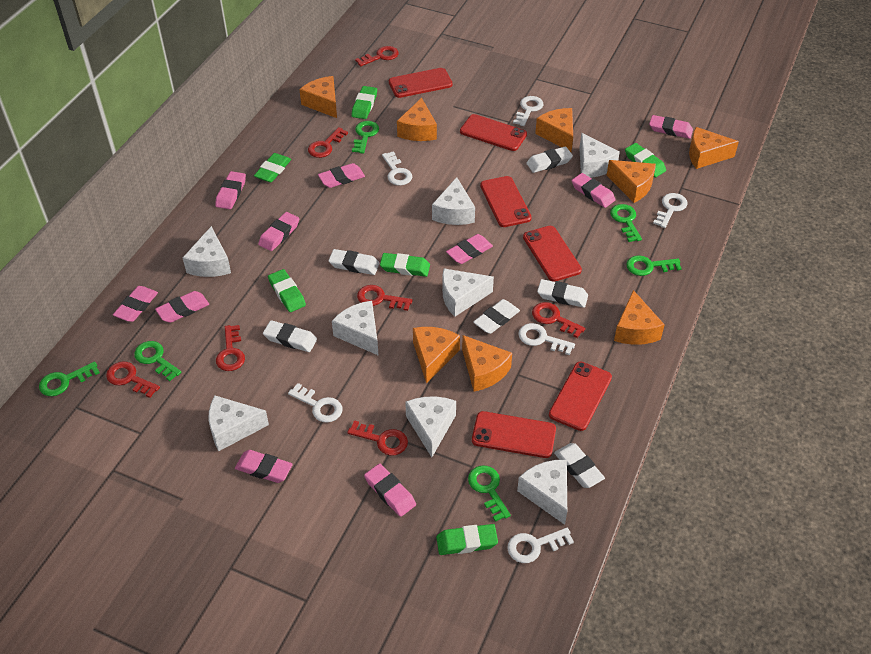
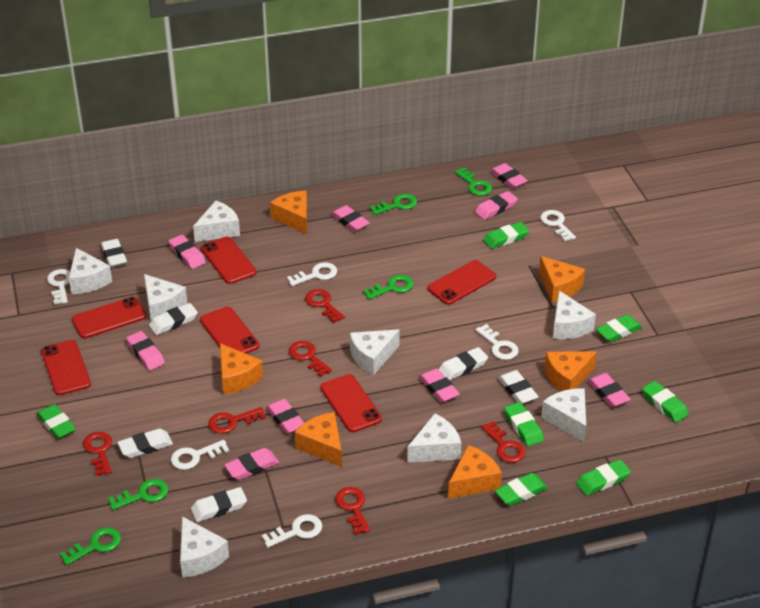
green eraser: 6 -> 7
green key: 6 -> 5
orange cheese: 8 -> 6
pink eraser: 10 -> 9
red key: 7 -> 6

